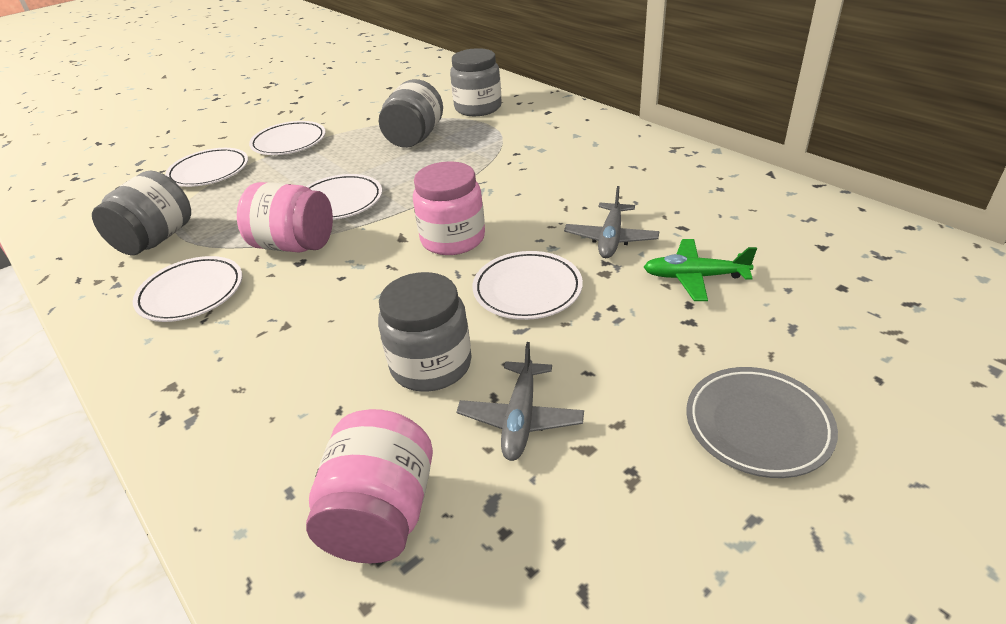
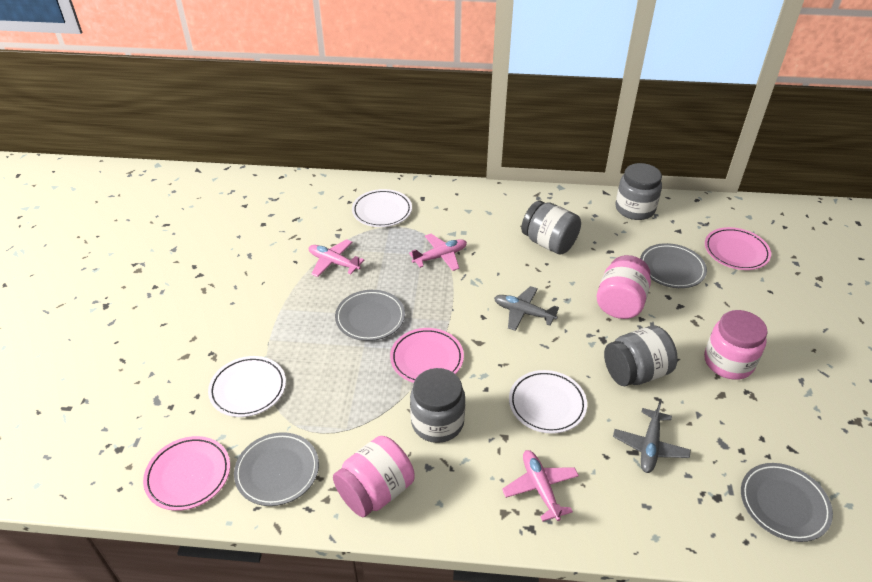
green plane: 1 -> 0
grey plate: 1 -> 4
pink plane: 0 -> 3
pink plate: 0 -> 3
white plate: 5 -> 3

